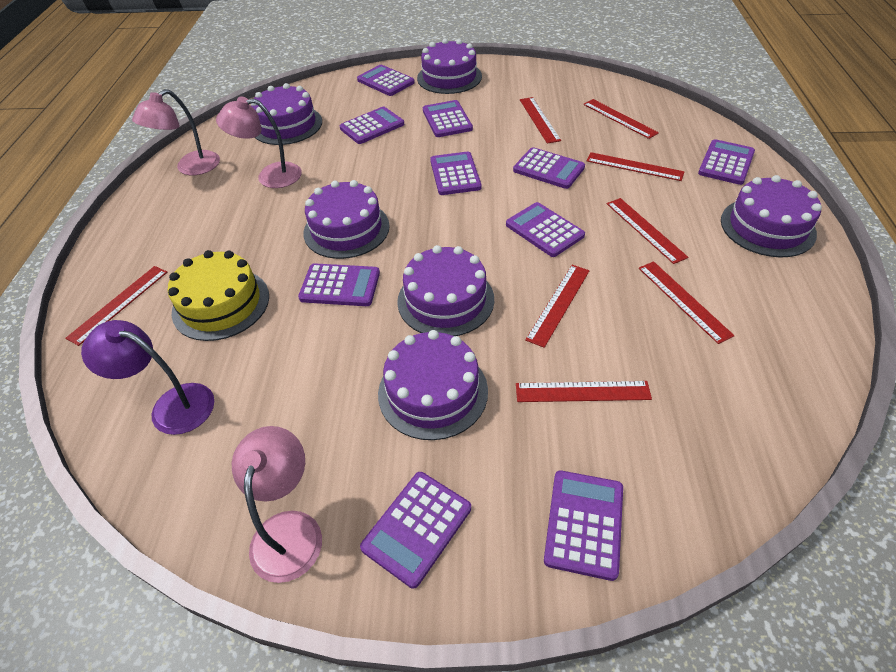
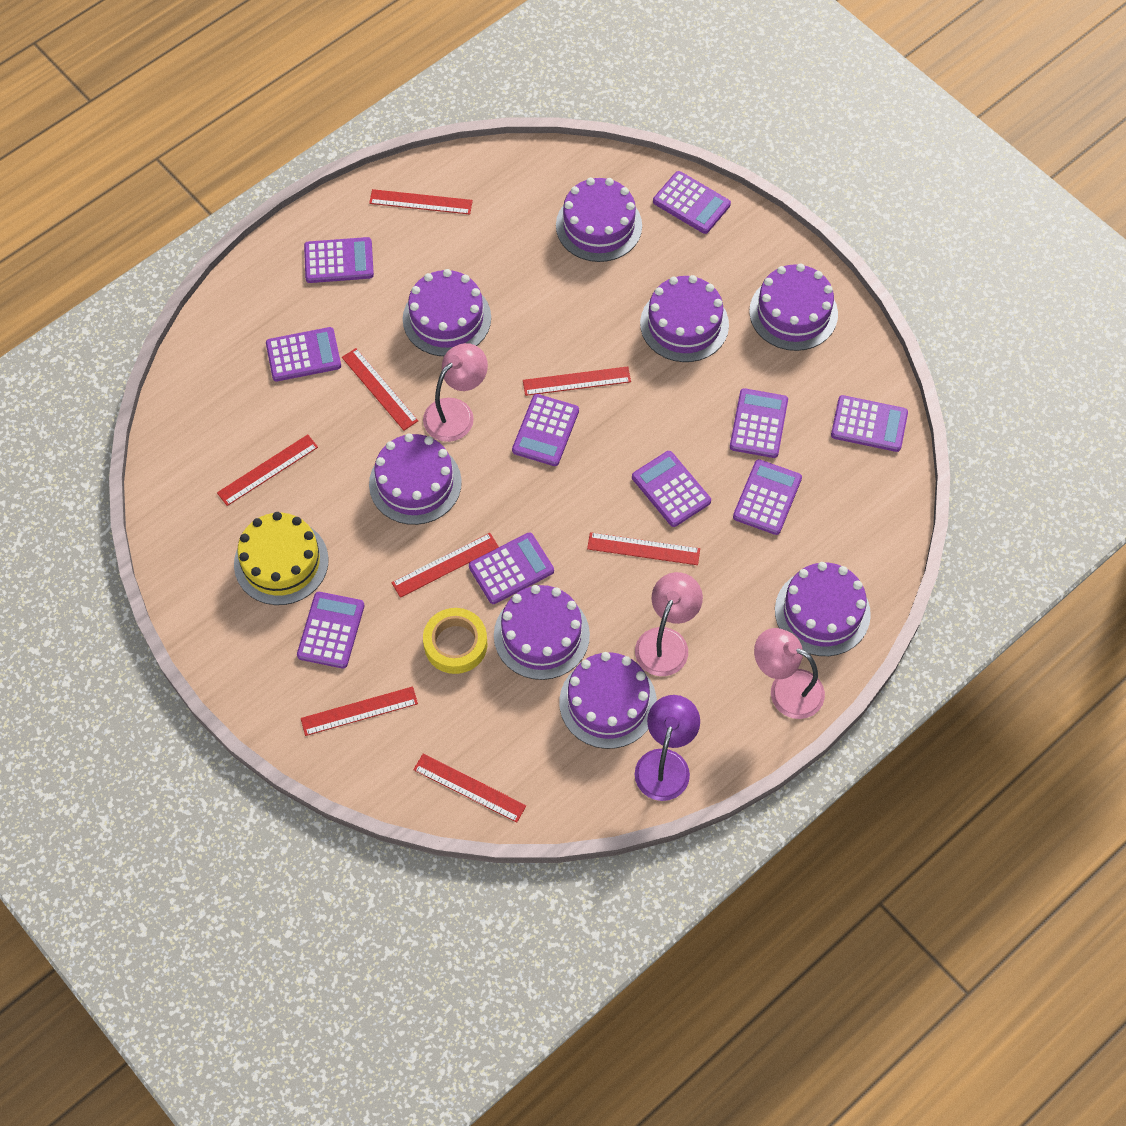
purple cake: 6 -> 8
yellow tape: 0 -> 1

